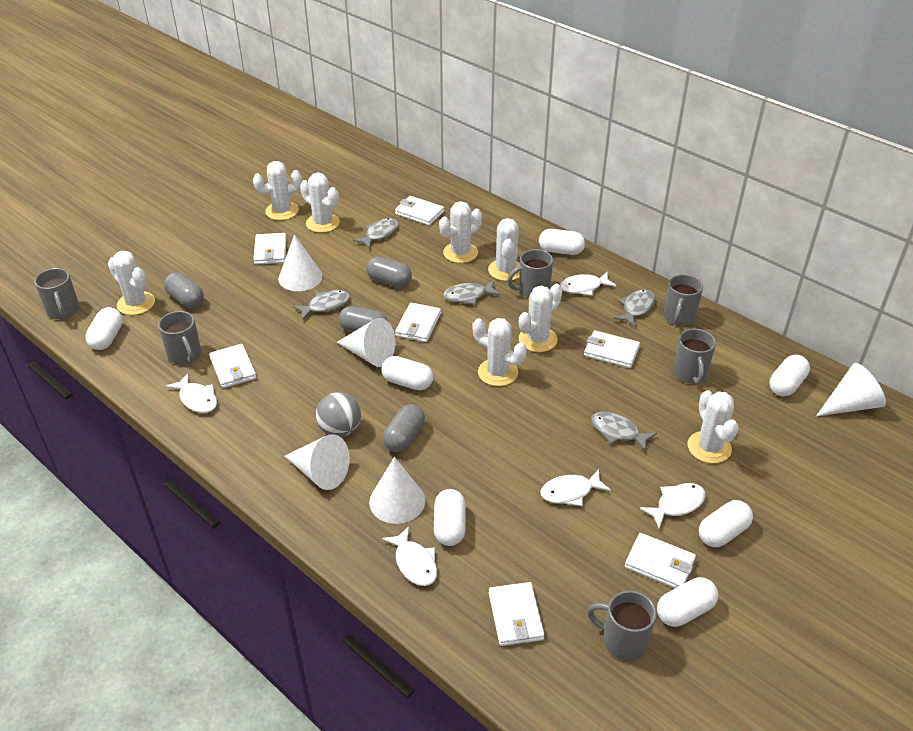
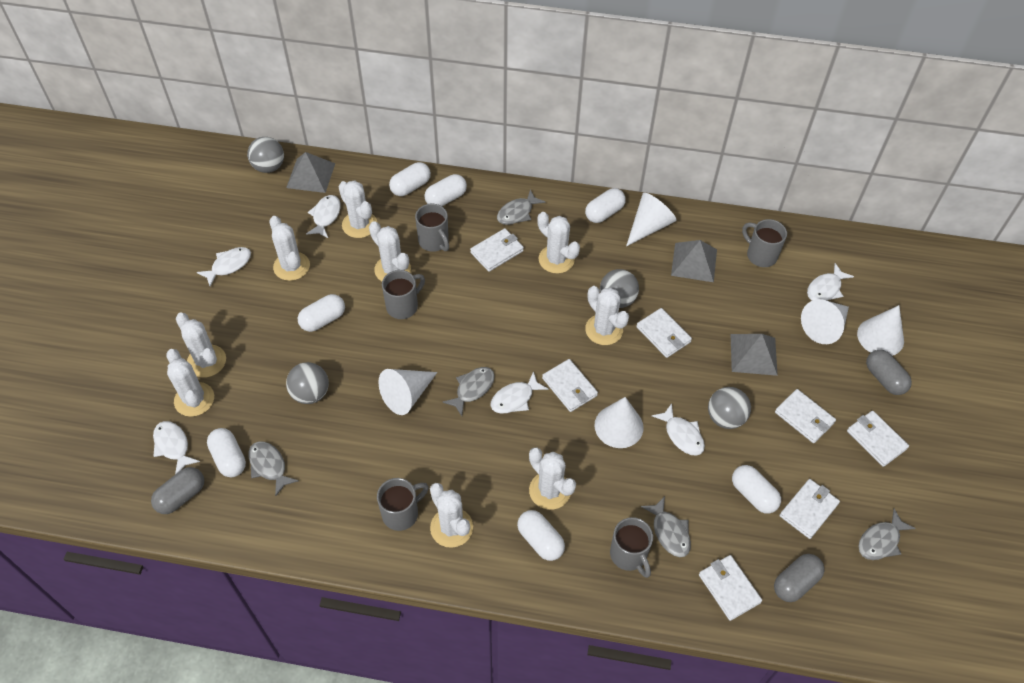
grey ball: 1 -> 4
grey capsule: 4 -> 3
grey mug: 6 -> 5
grey pyramid: 0 -> 3
white cactus: 8 -> 9
white fish: 5 -> 6

